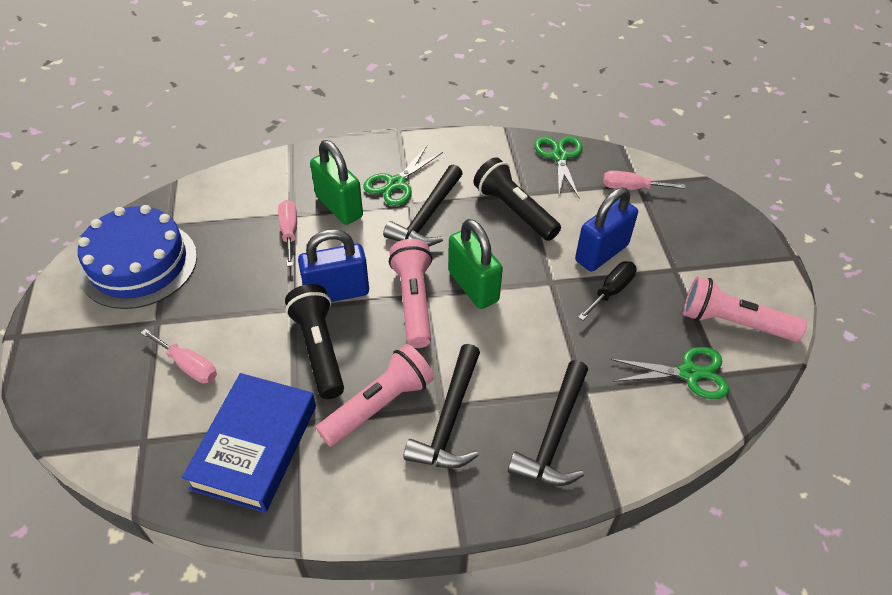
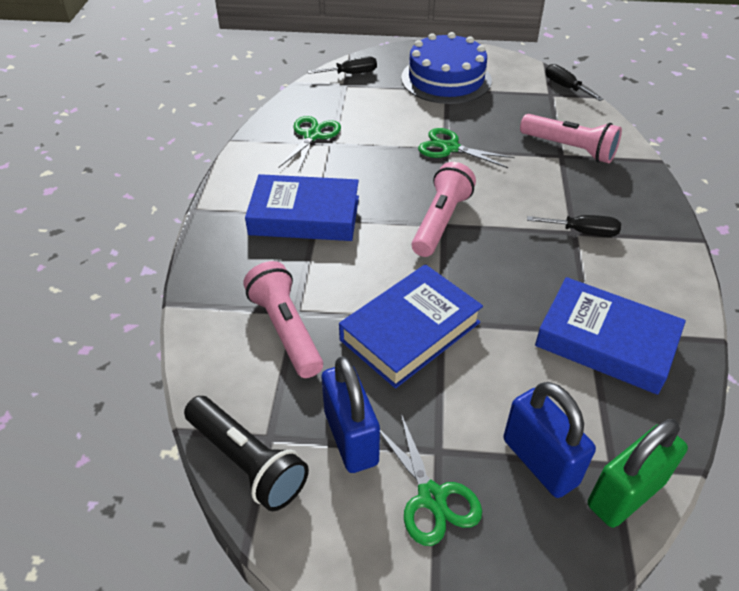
black flashlight: 2 -> 1
black hammer: 3 -> 0
black screwdriver: 1 -> 3
blue book: 1 -> 3
green padlock: 2 -> 1
pink screwdriver: 3 -> 0

